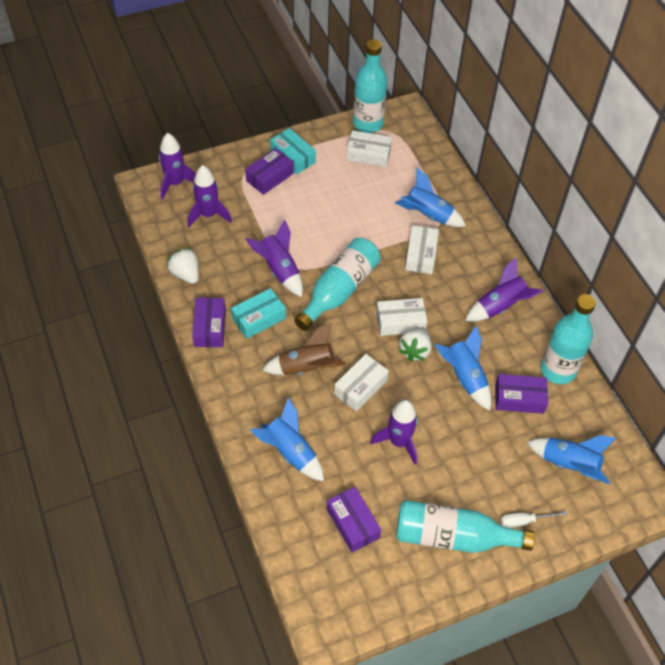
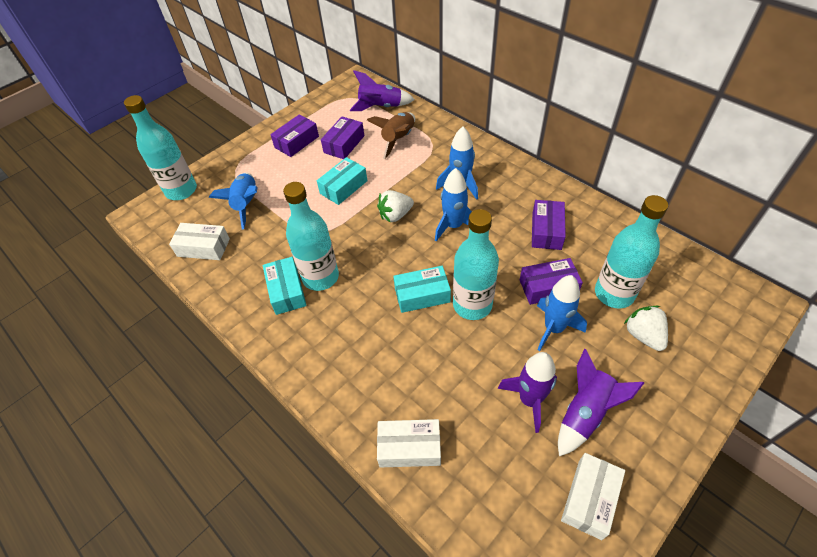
purple rocket: 5 -> 3
turquoise box: 2 -> 3
white box: 4 -> 3
white screwdriver: 1 -> 0

